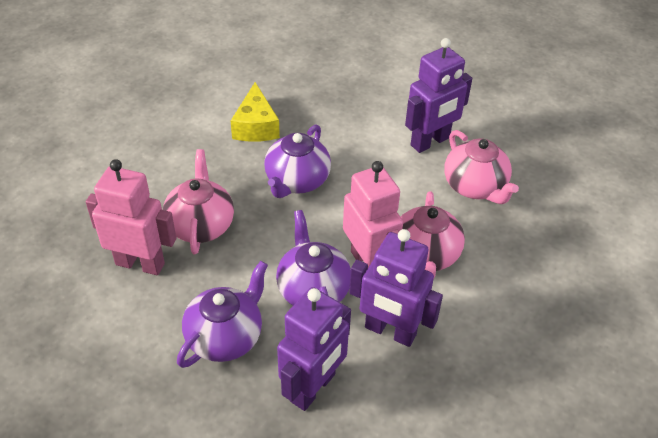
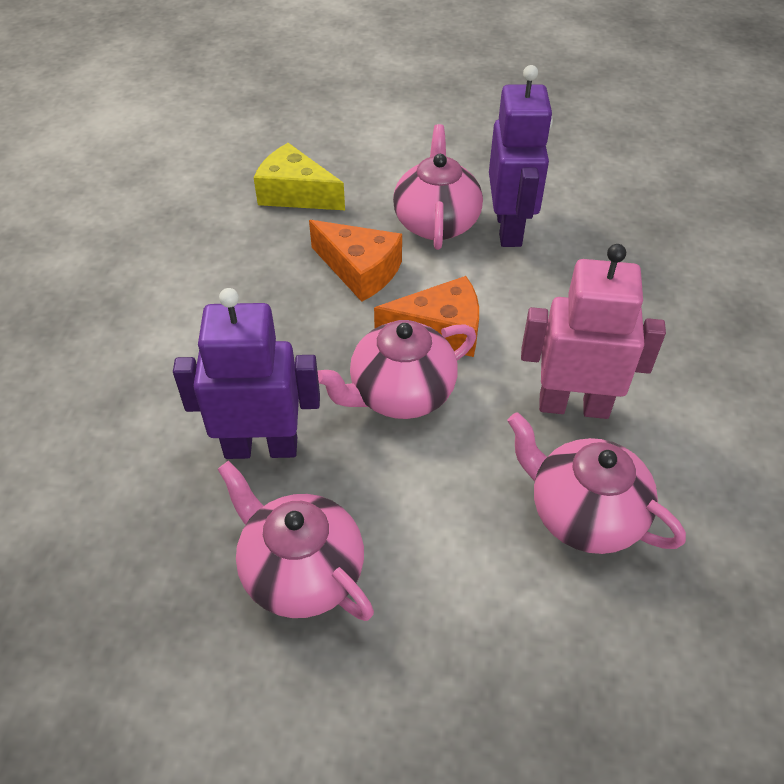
orange cheese: 0 -> 2
pink robot: 2 -> 1
pink teapot: 3 -> 4
purple robot: 3 -> 2
purple teapot: 3 -> 0

